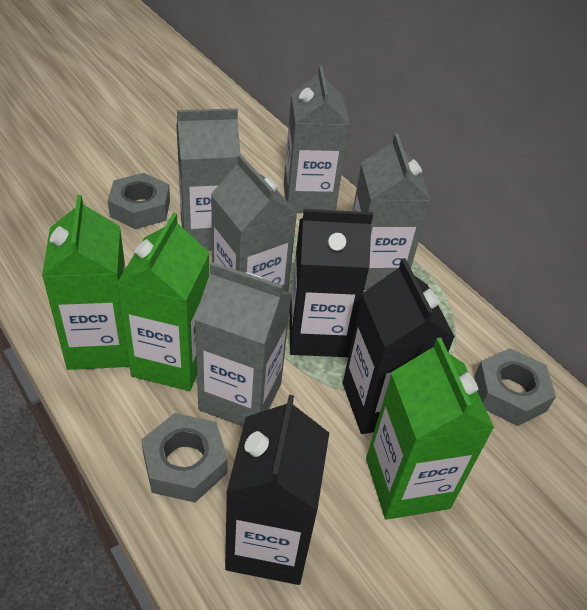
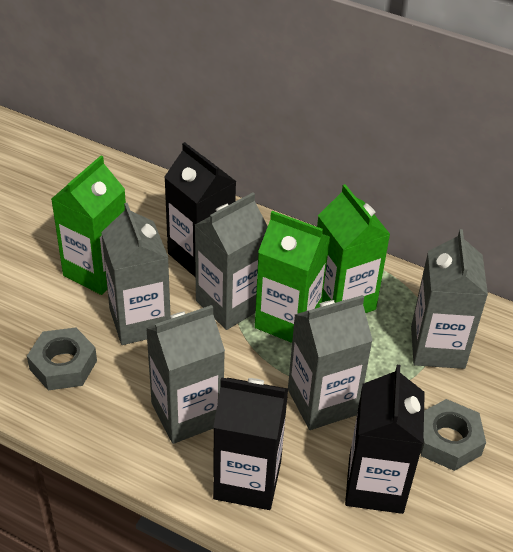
grey nut: 3 -> 2

